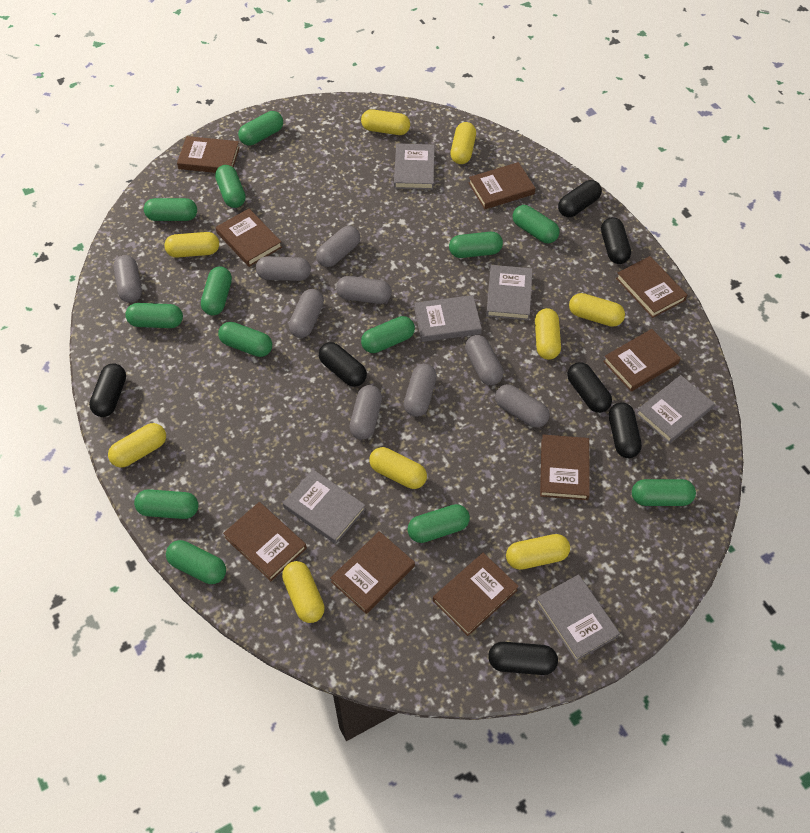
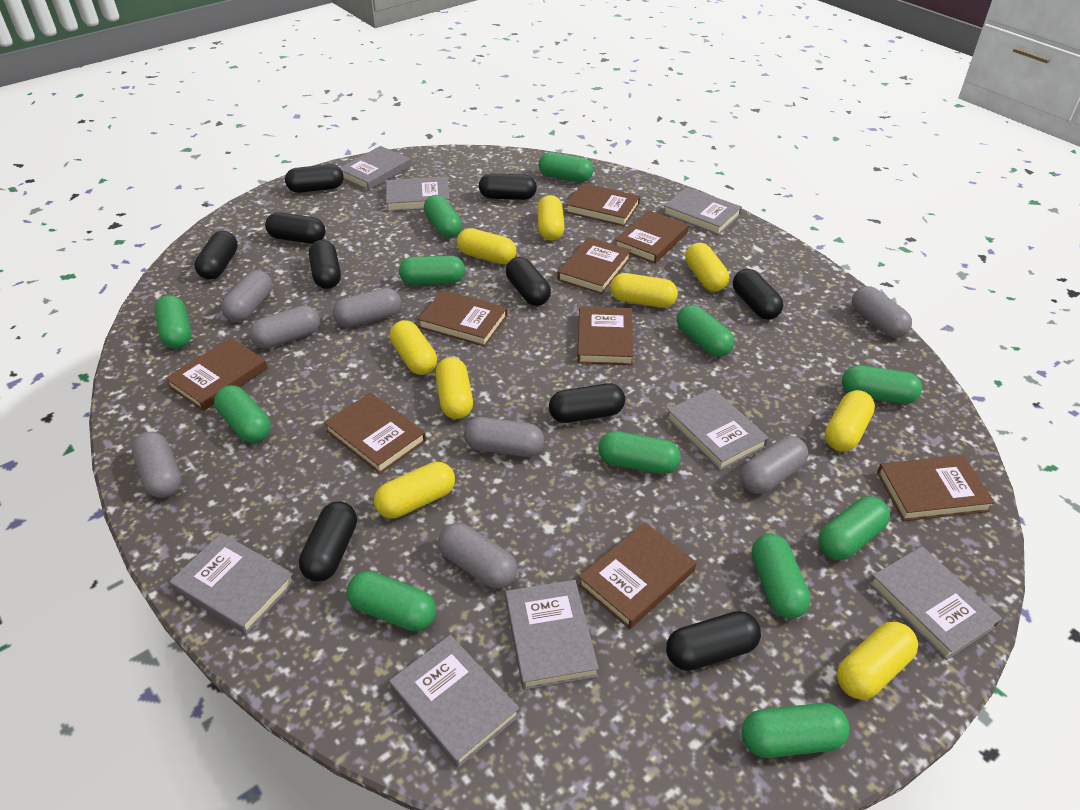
black capsule: 7 -> 10
green capsule: 13 -> 12
grey book: 6 -> 8
grey capsule: 9 -> 8

